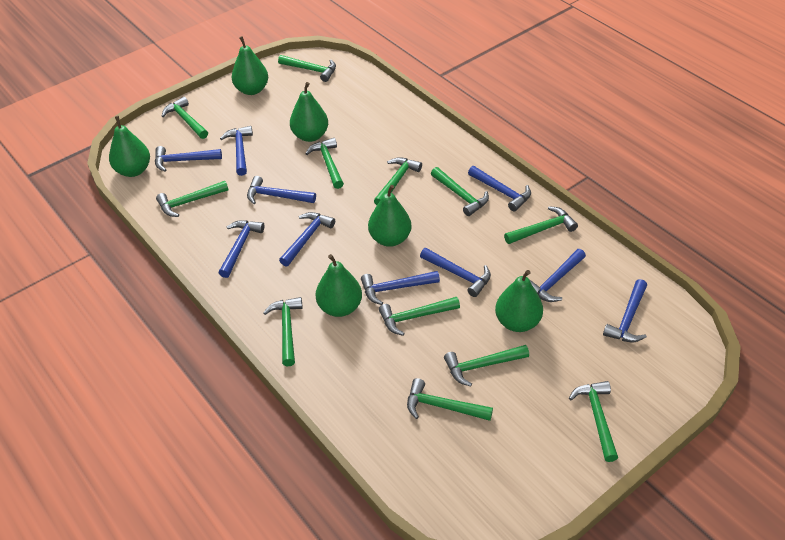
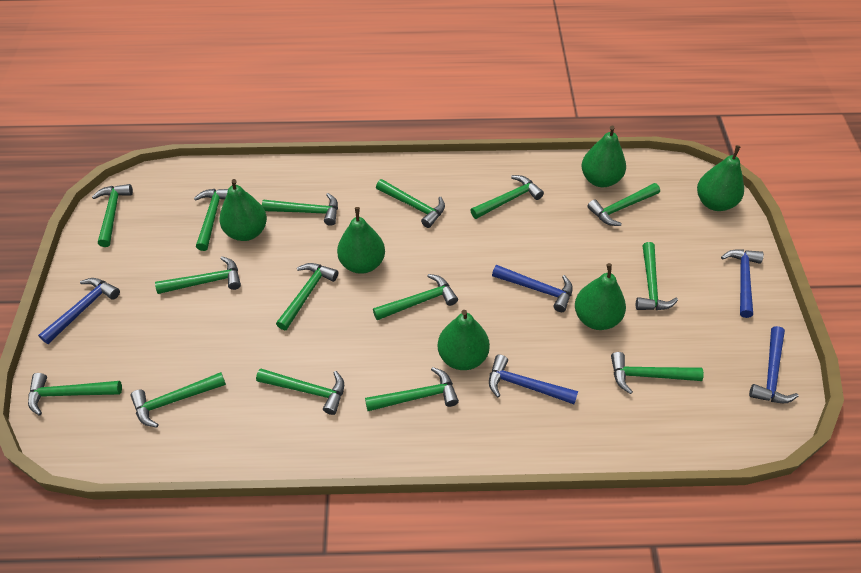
blue hammer: 10 -> 5
green hammer: 12 -> 15

